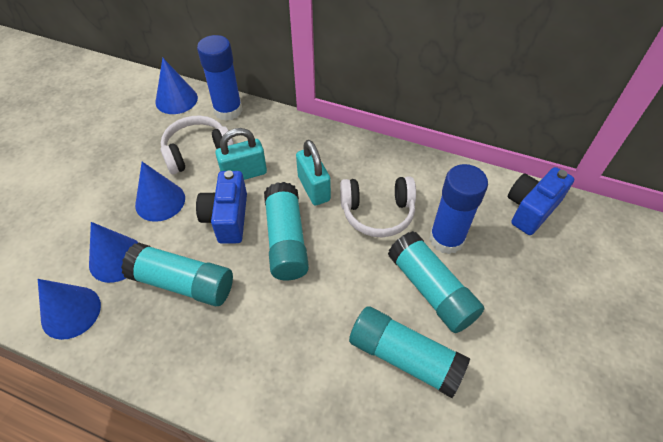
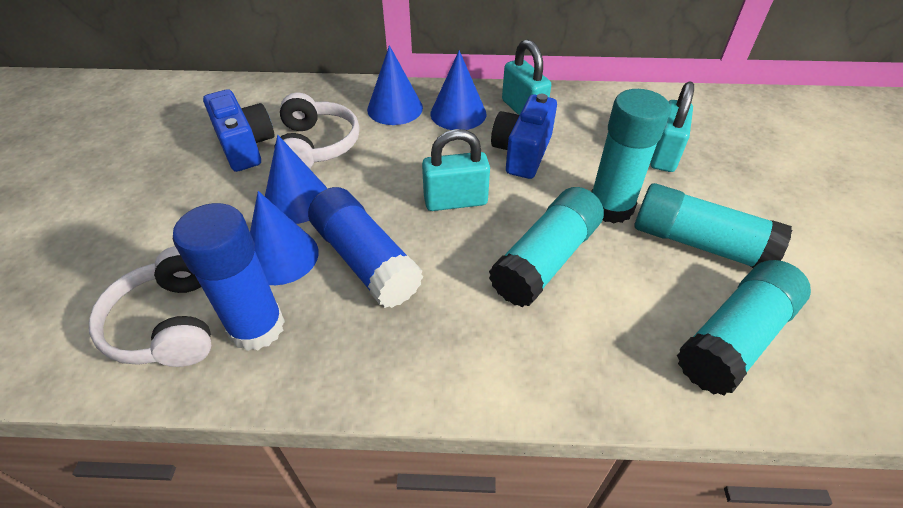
turquoise padlock: 2 -> 3

